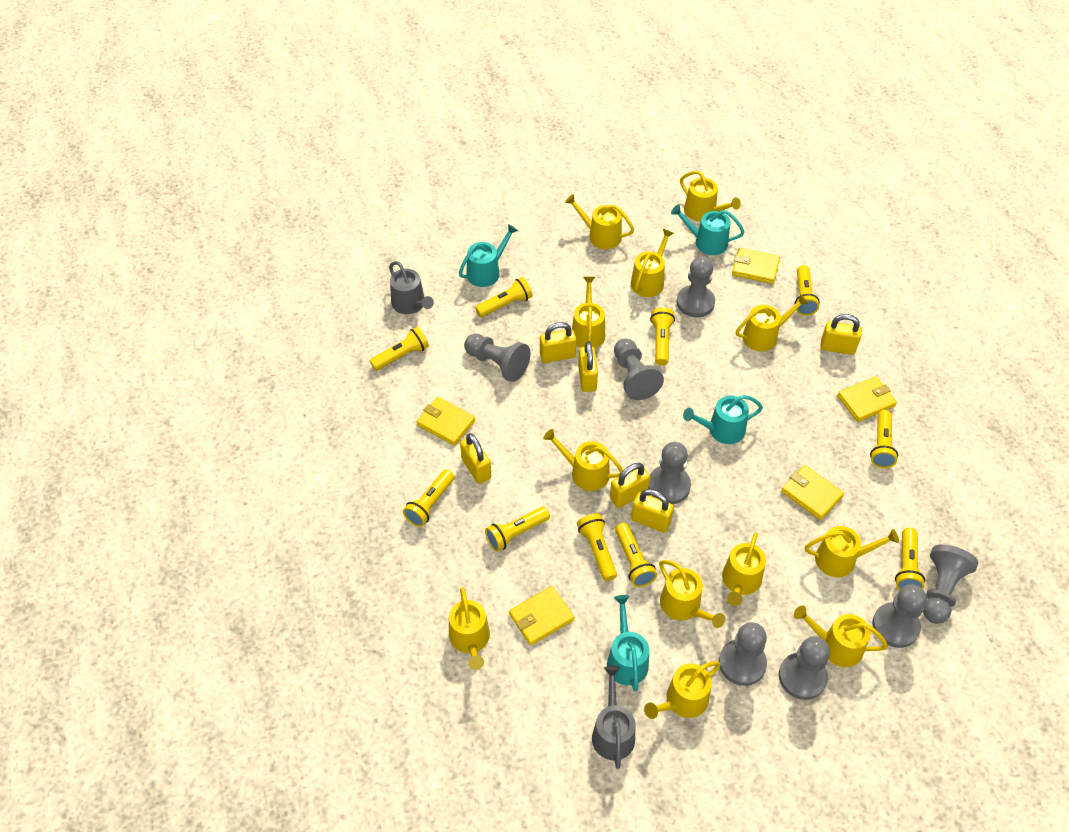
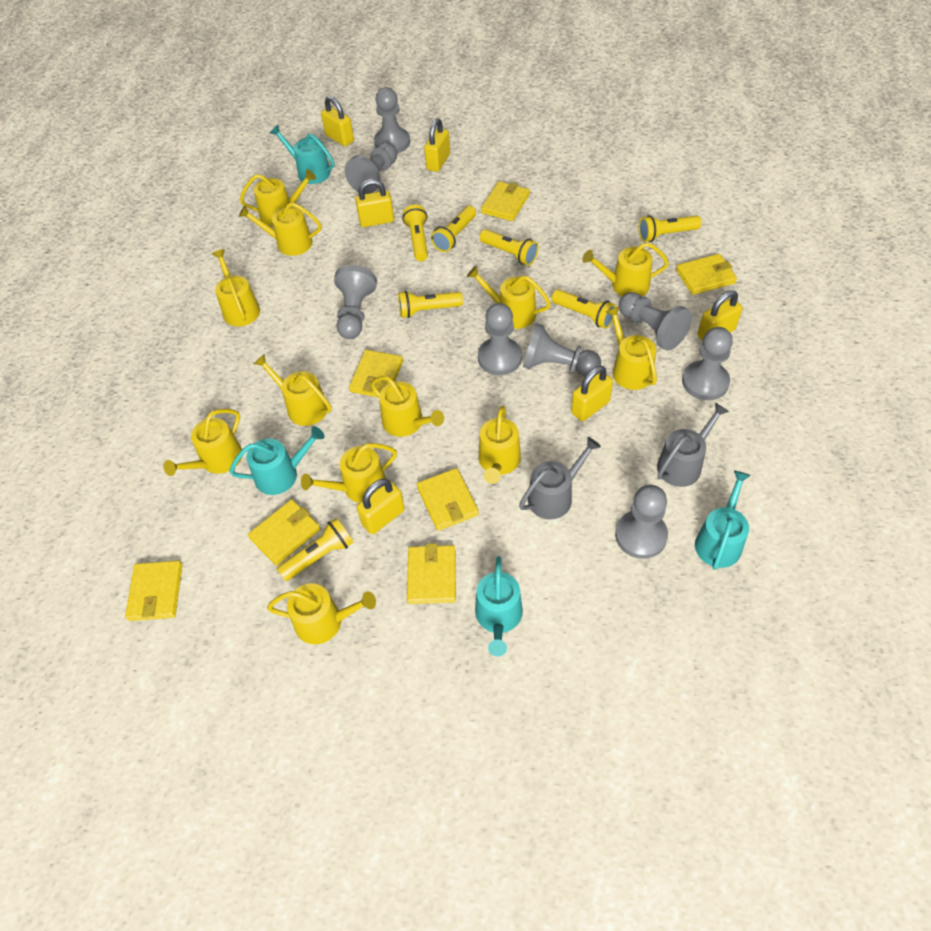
yellow flashlight: 10 -> 7
yellow wallet: 5 -> 7

